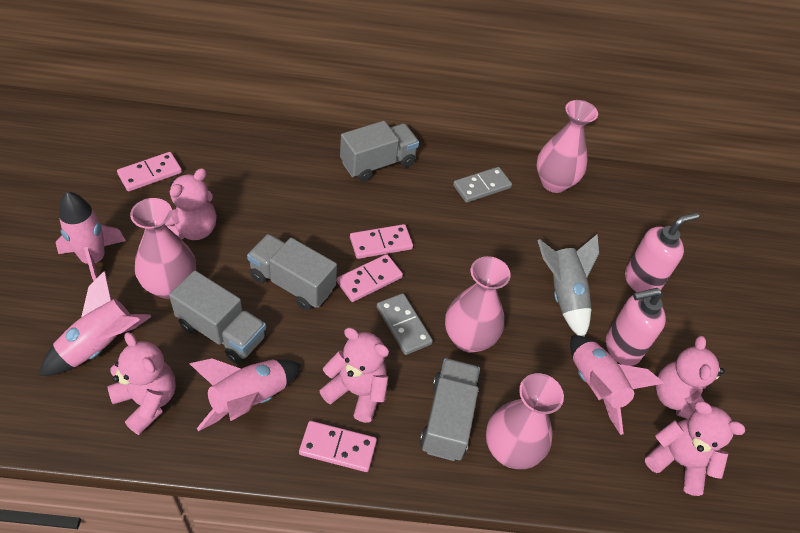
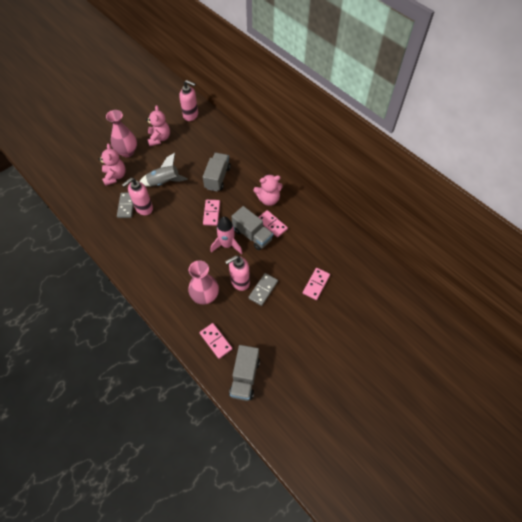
grey truck: 4 -> 3
pink rocket: 4 -> 1
pink soap dispenser: 2 -> 3
pink teddy bear: 5 -> 3
pink vase: 4 -> 2

